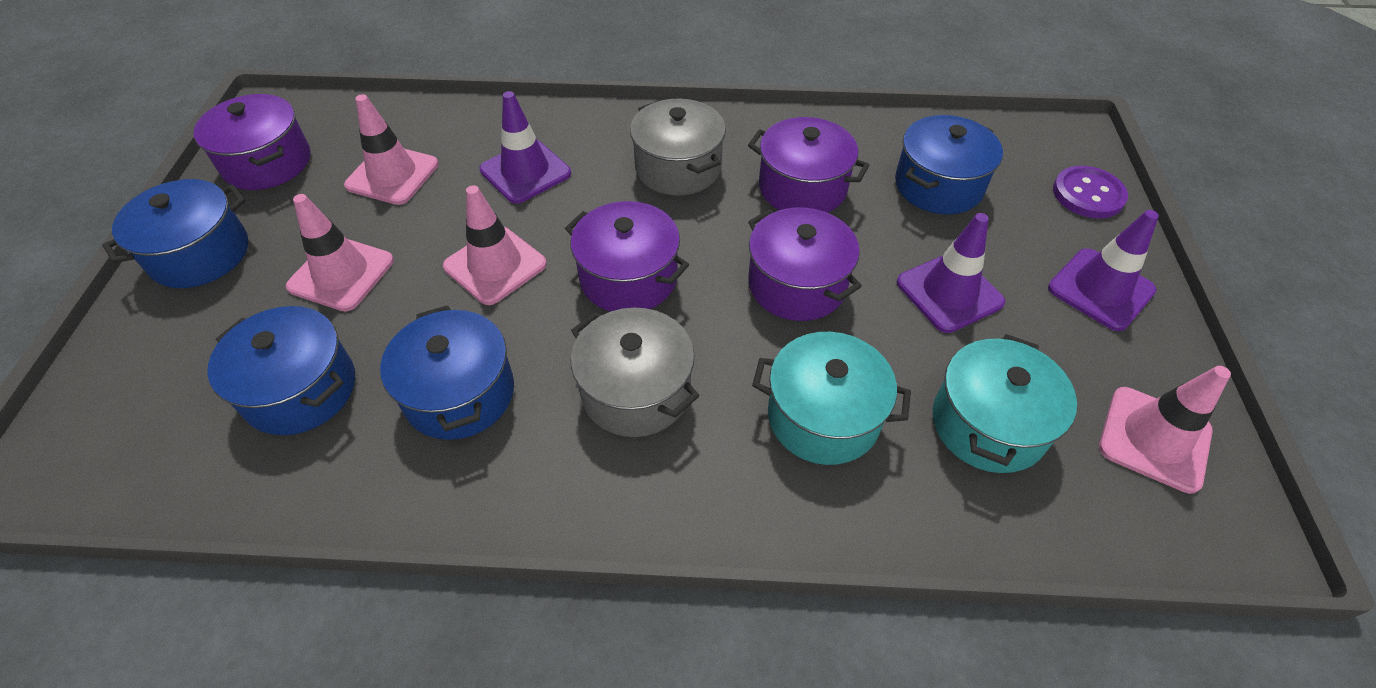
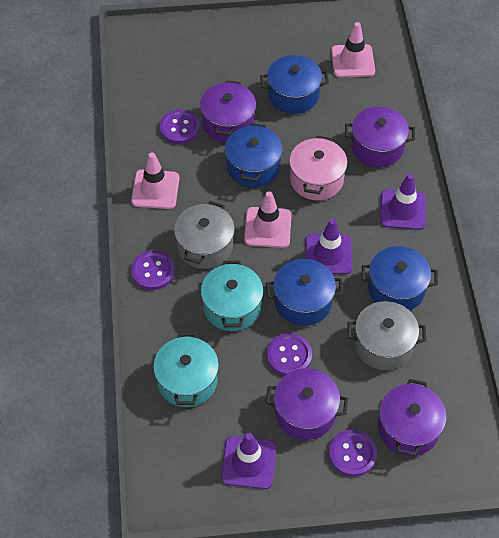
pink pot: 0 -> 1
pink traffic cone: 4 -> 3
purple button: 1 -> 4

